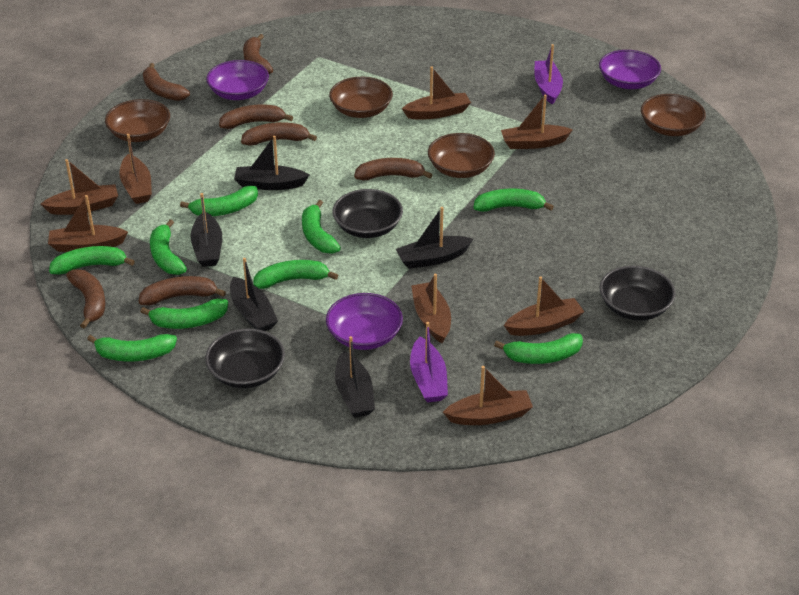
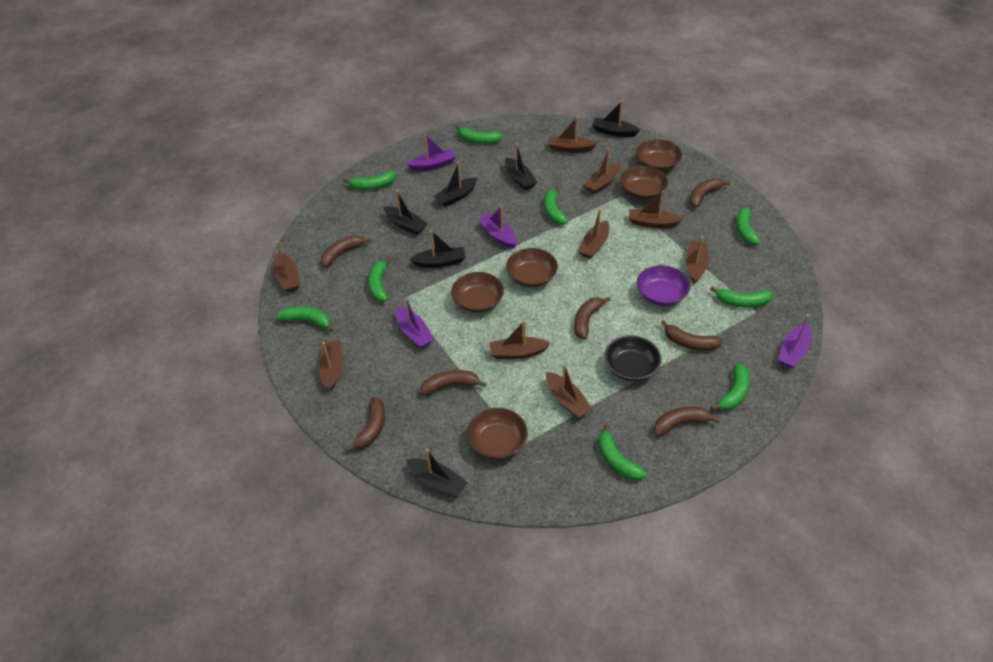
black boat: 5 -> 6
black bowl: 3 -> 1
brown boat: 8 -> 9
brown bowl: 4 -> 5
purple boat: 2 -> 4
purple bowl: 3 -> 1

